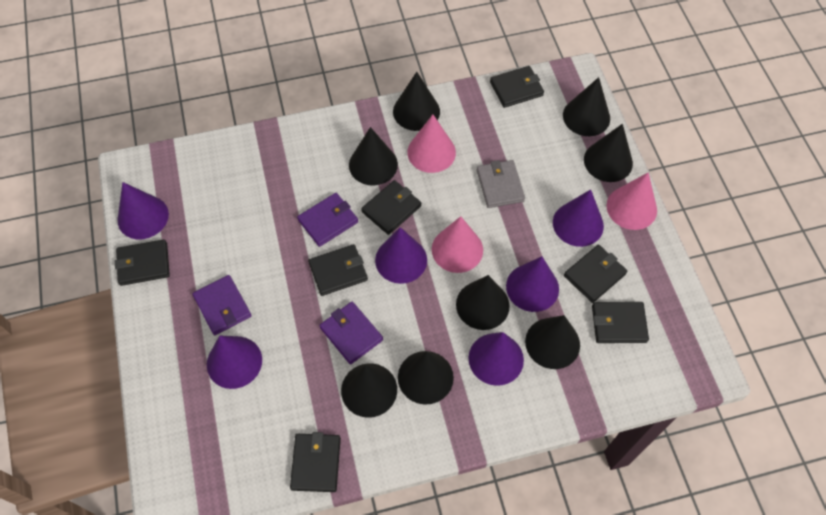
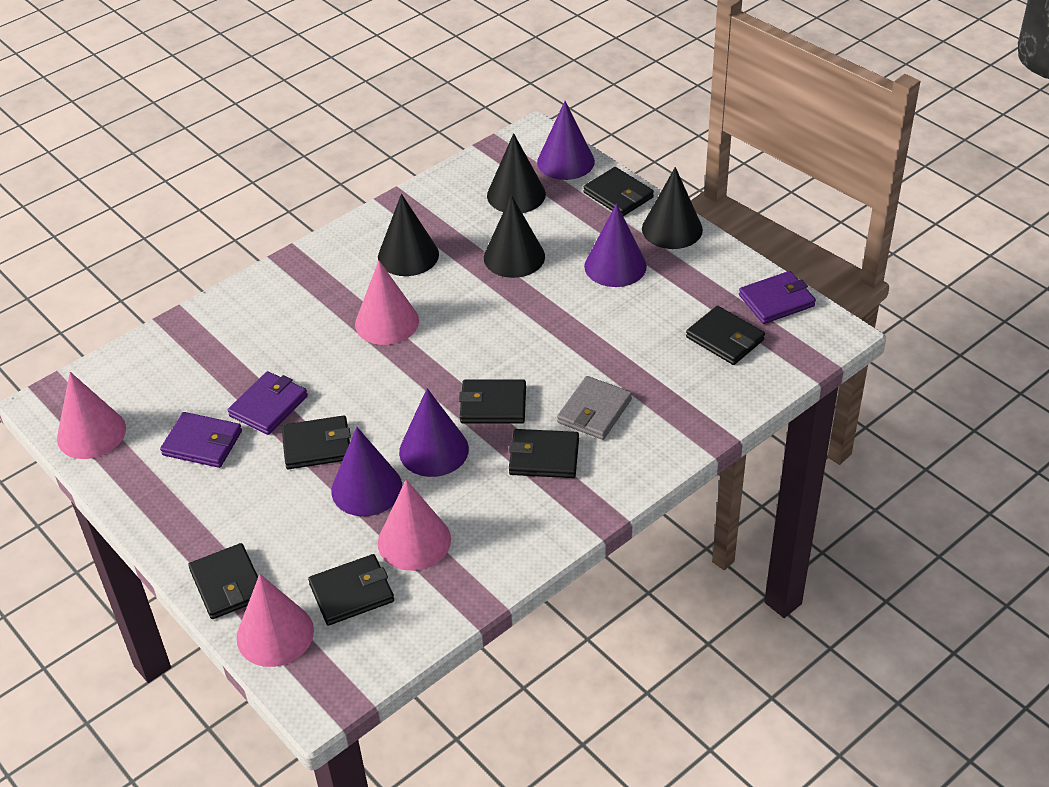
black cone: 8 -> 4
pink cone: 3 -> 4
purple cone: 6 -> 4

